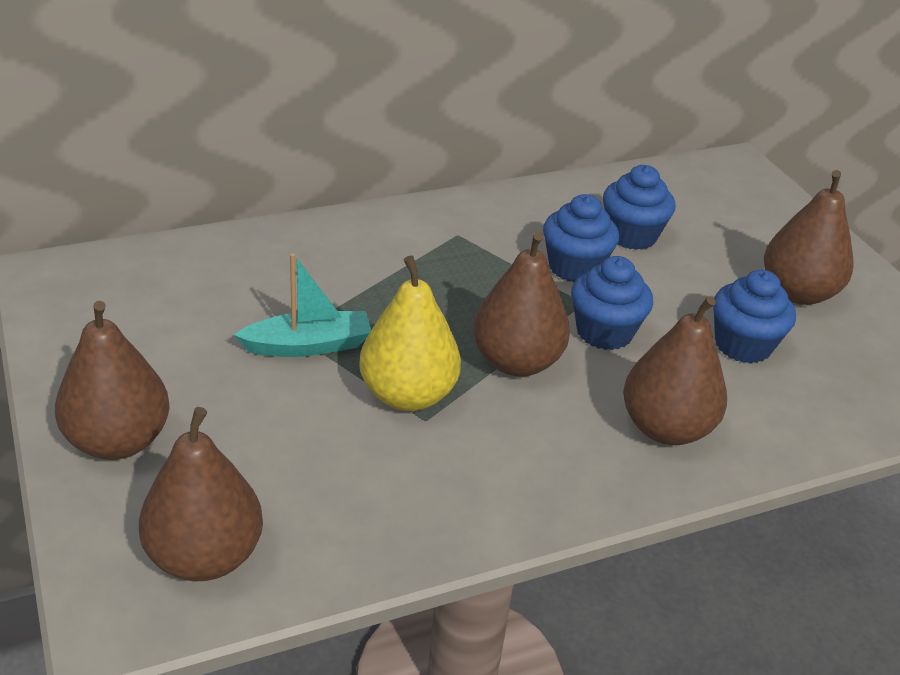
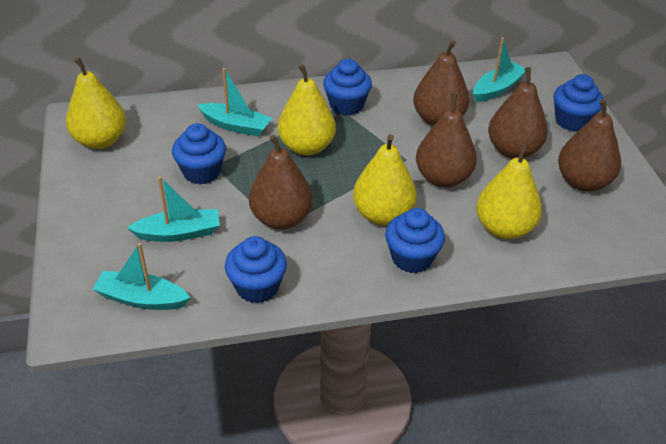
blue cupcake: 4 -> 5
turquoise boat: 1 -> 4
yellow pear: 1 -> 4

